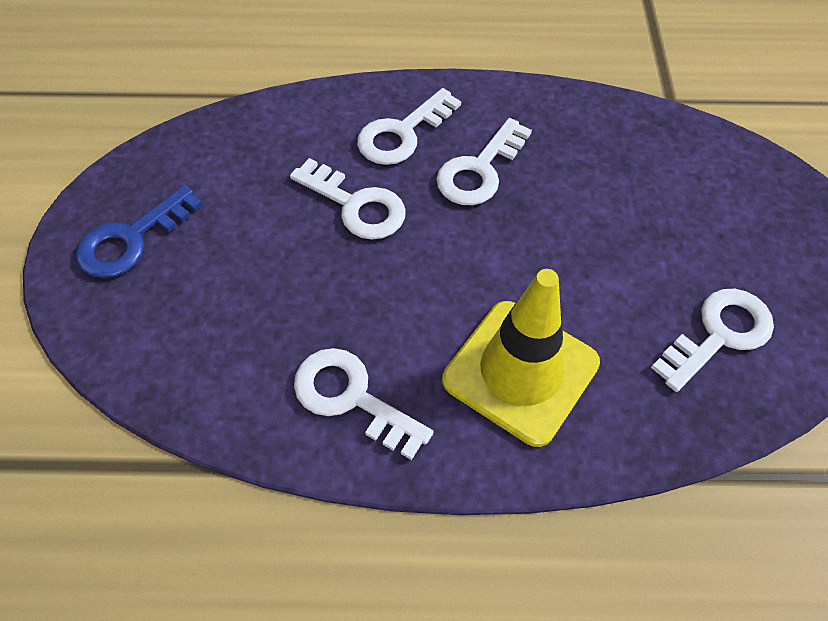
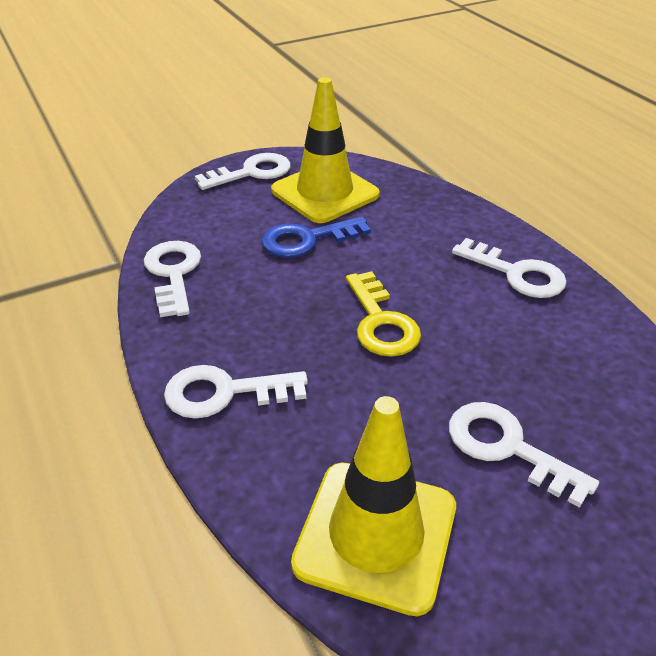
yellow key: 0 -> 1
yellow traffic cone: 1 -> 2

